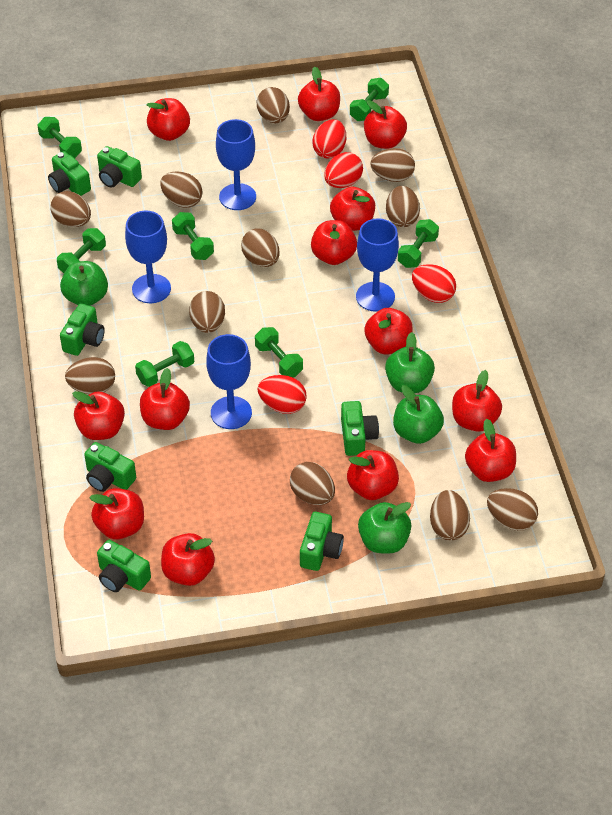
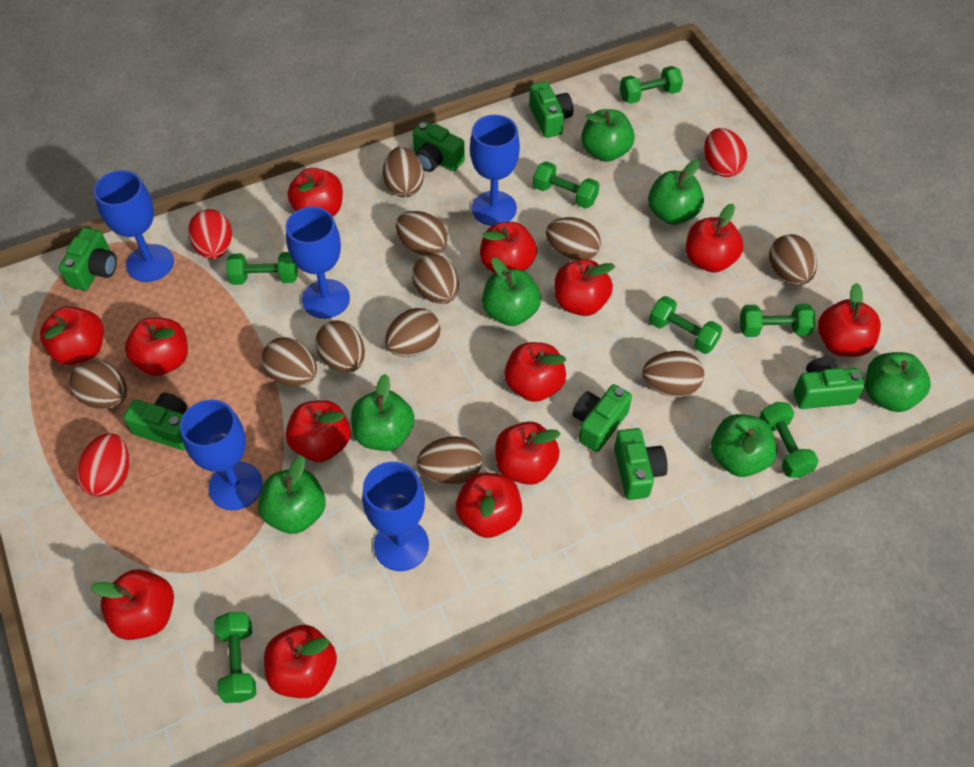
blue goblet: 4 -> 5
green apple: 4 -> 7
red egg: 4 -> 3

